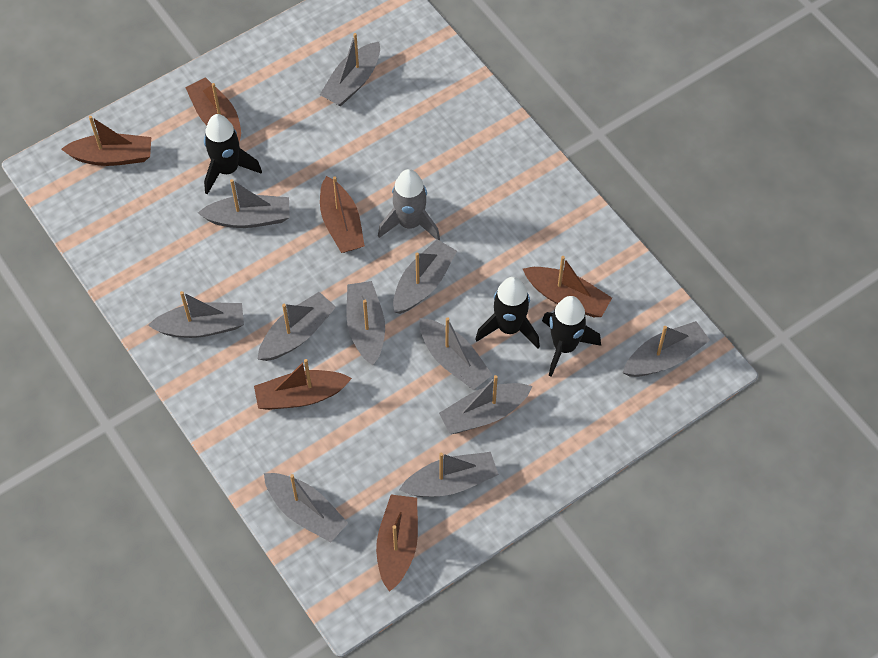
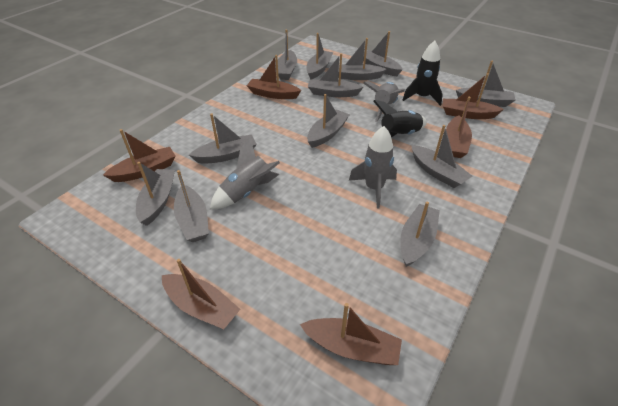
black rocket: 3 -> 2
grey boat: 11 -> 12
grey rocket: 1 -> 3

